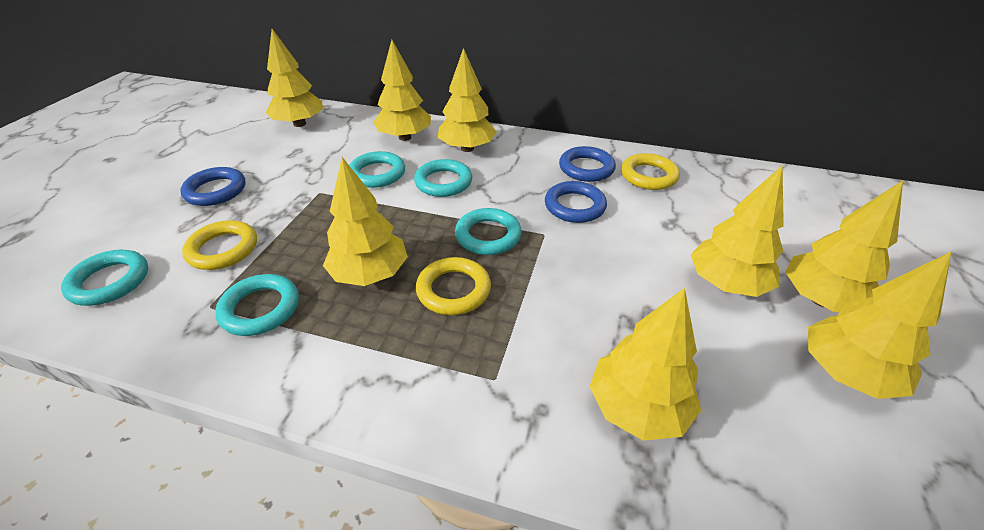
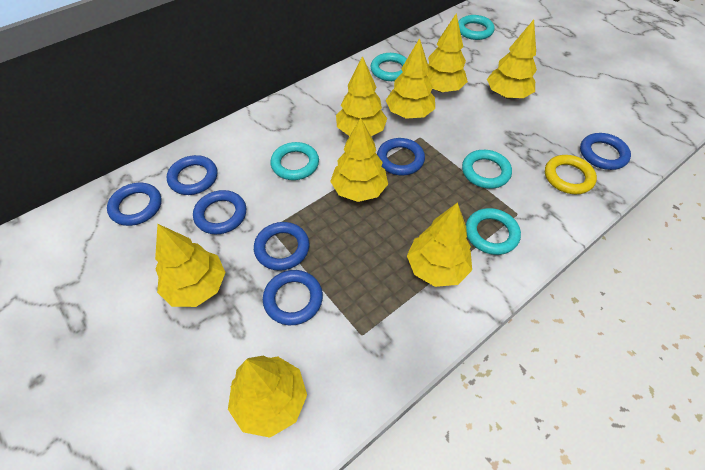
blue ring: 3 -> 7
yellow ring: 3 -> 1

